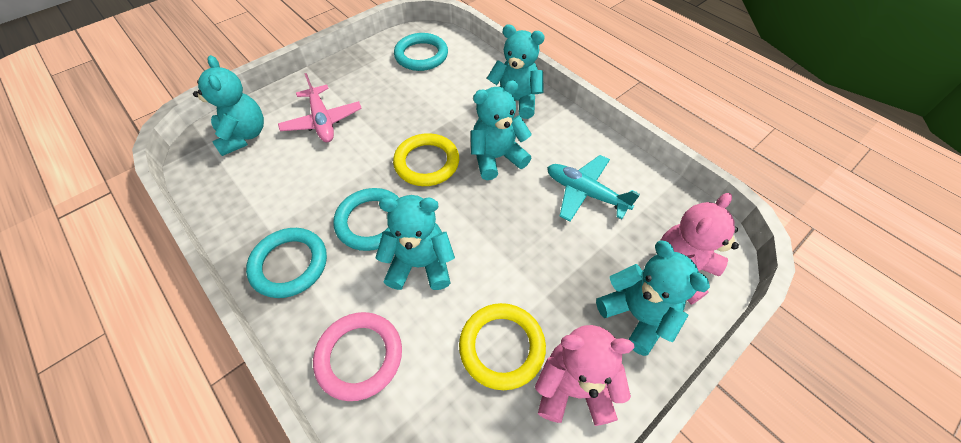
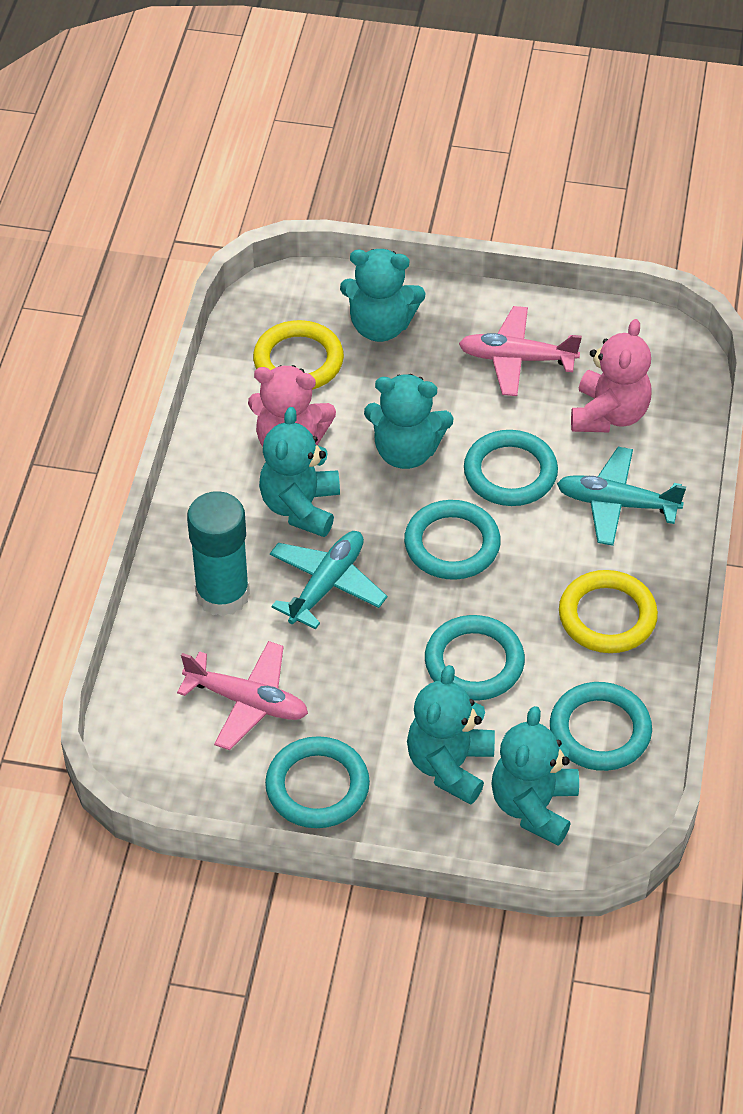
pink plane: 1 -> 2
pink ring: 1 -> 0
turquoise glue stick: 0 -> 1
turquoise plane: 1 -> 2
turquoise ring: 3 -> 5

